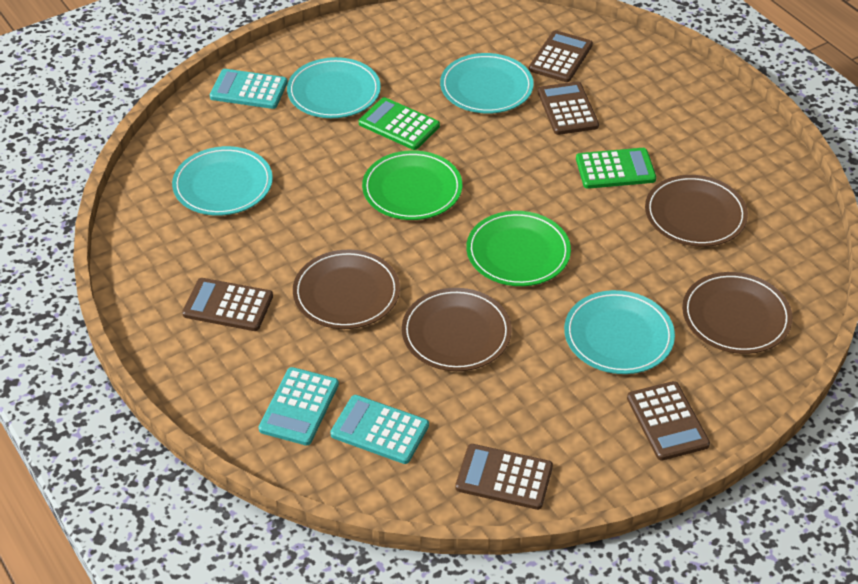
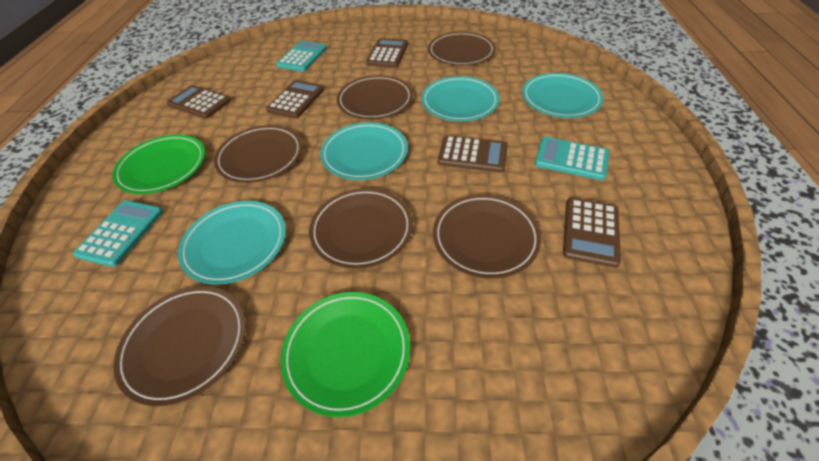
brown plate: 4 -> 6
green calculator: 2 -> 0

